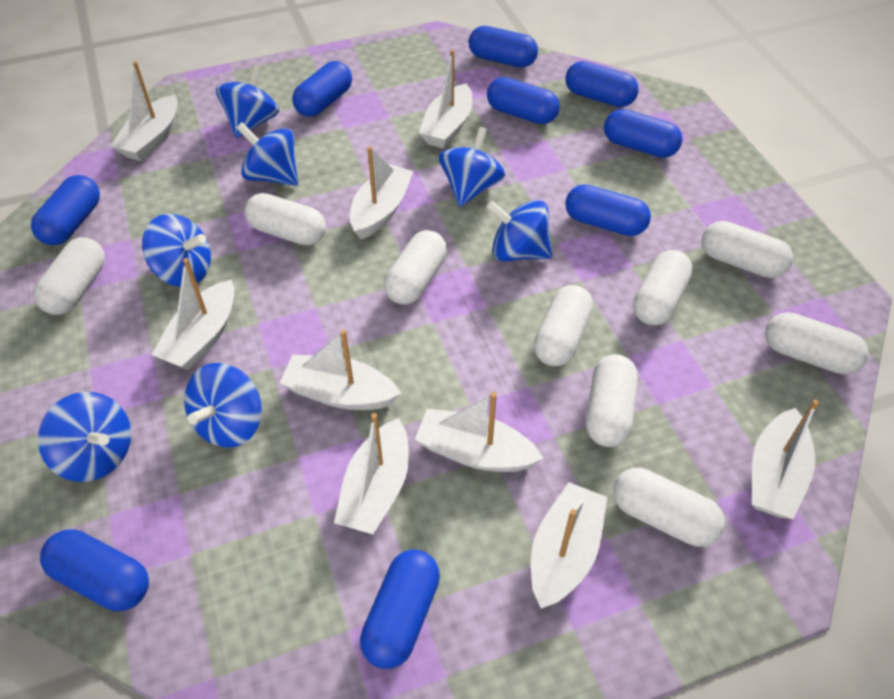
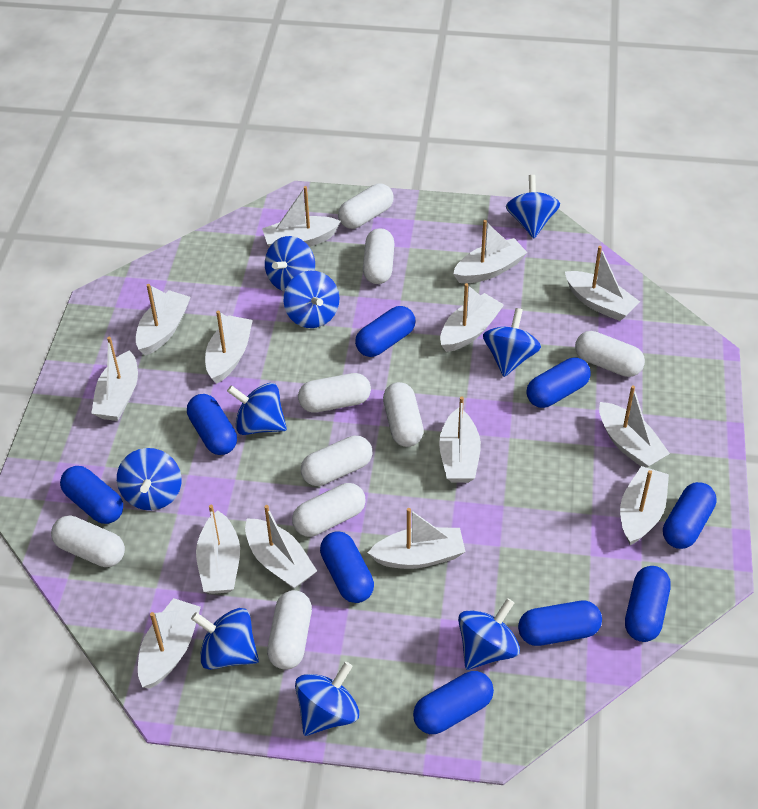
blue spinning top: 7 -> 9
white boat: 9 -> 14

